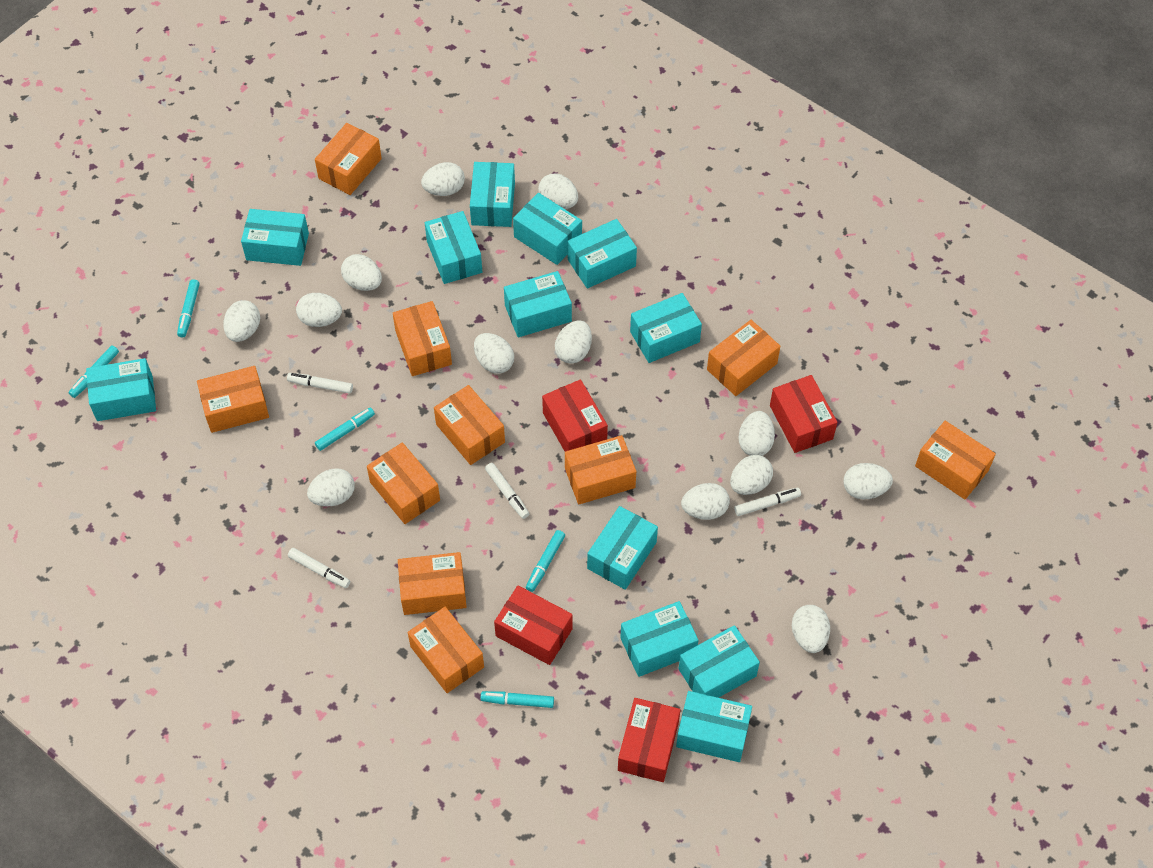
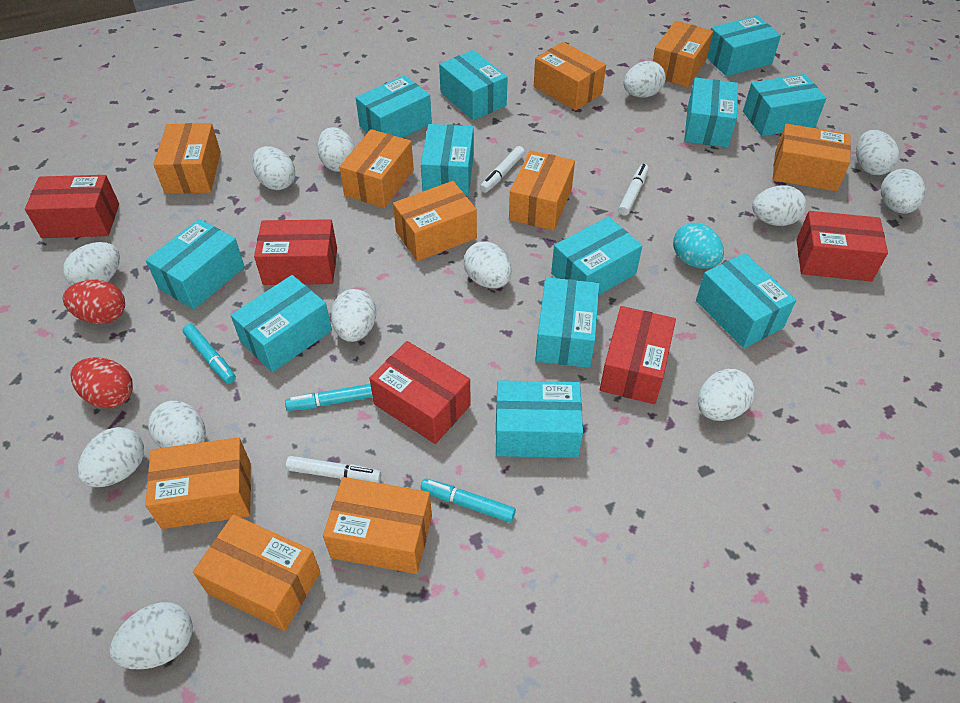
red box: 4 -> 5
red egg: 0 -> 2
turquoise egg: 0 -> 1
turquoise marker: 5 -> 3
white marker: 4 -> 3

